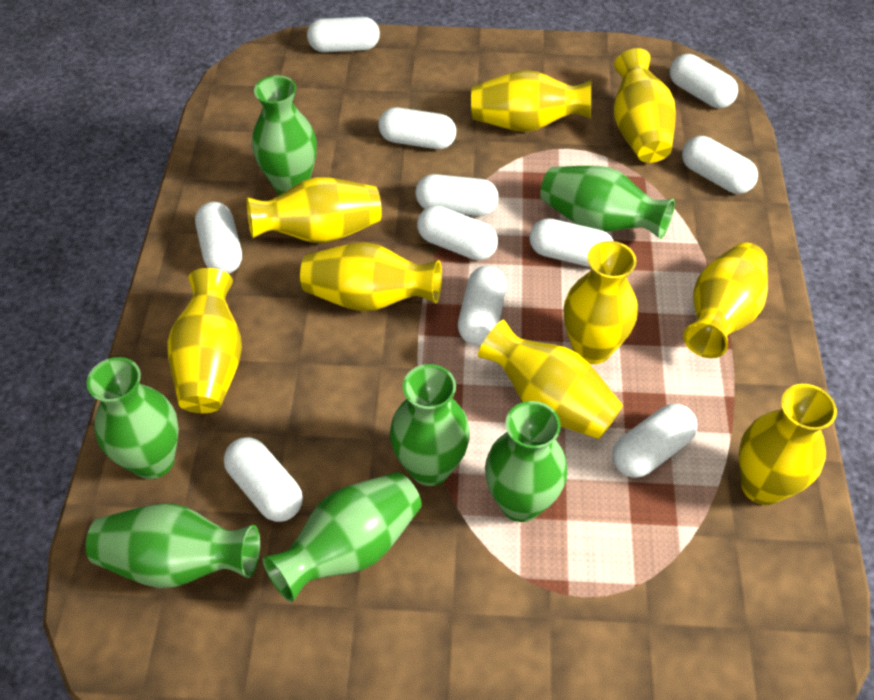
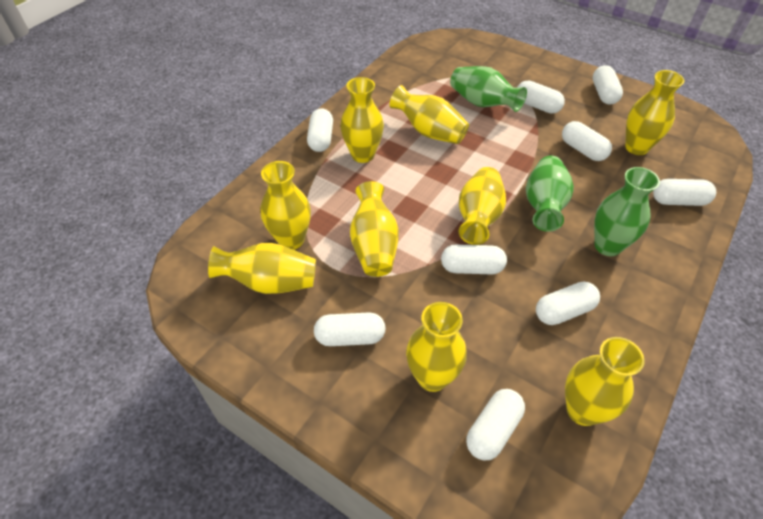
green vase: 7 -> 3
white capsule: 11 -> 9

